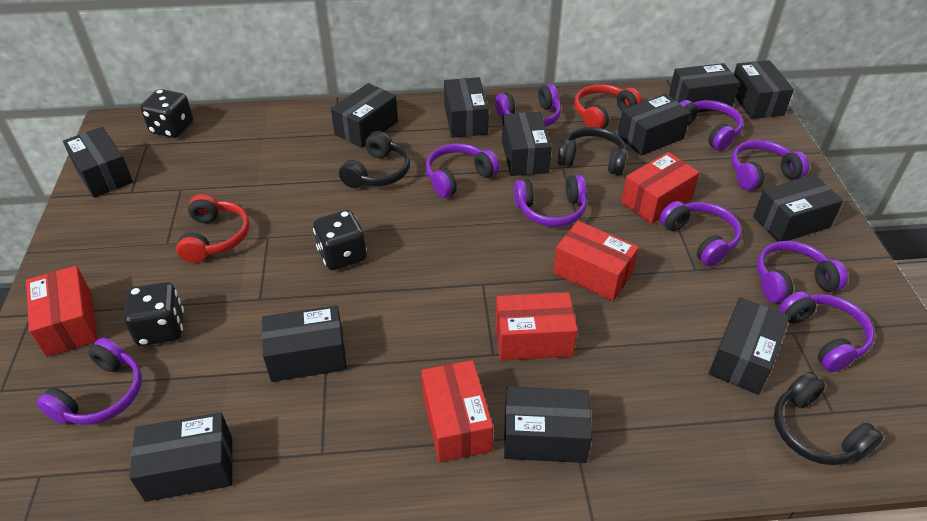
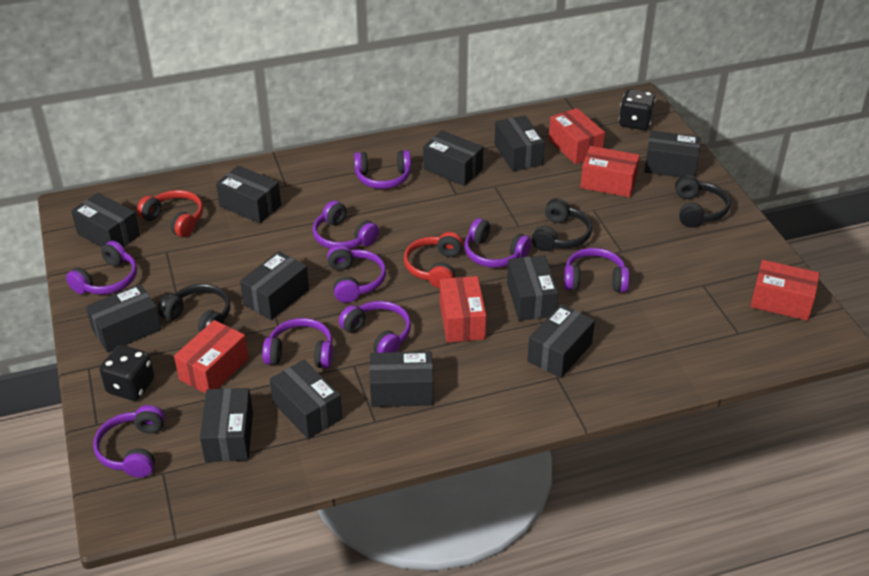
black dice: 3 -> 2

